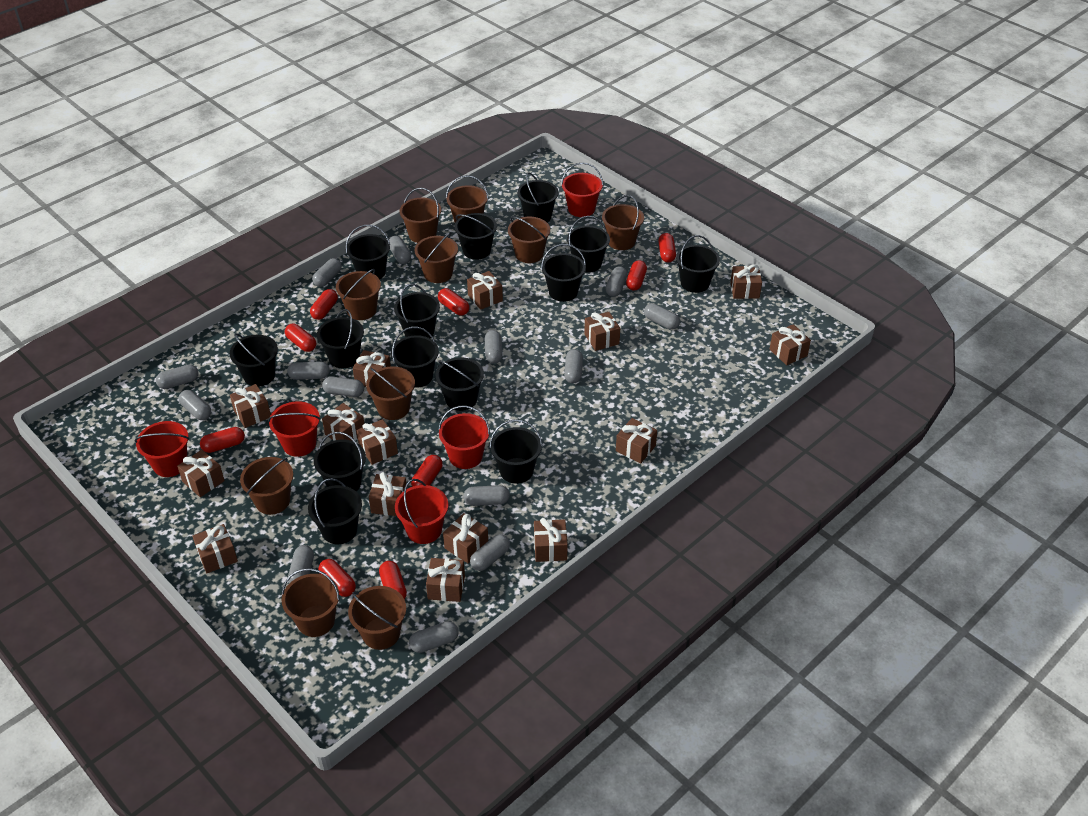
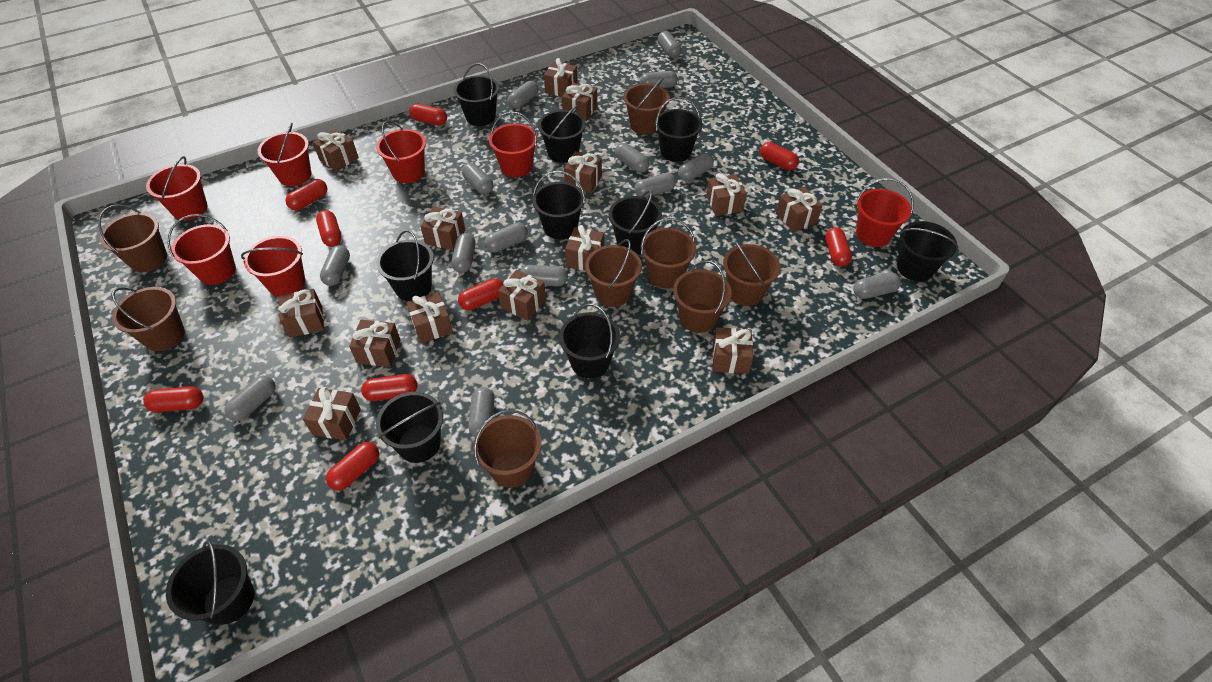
black bucket: 14 -> 10
brown bucket: 10 -> 8
brown gift: 15 -> 14
red bucket: 5 -> 7

